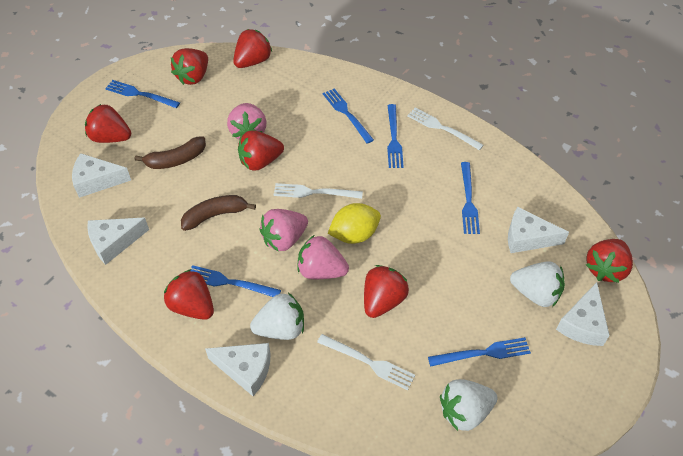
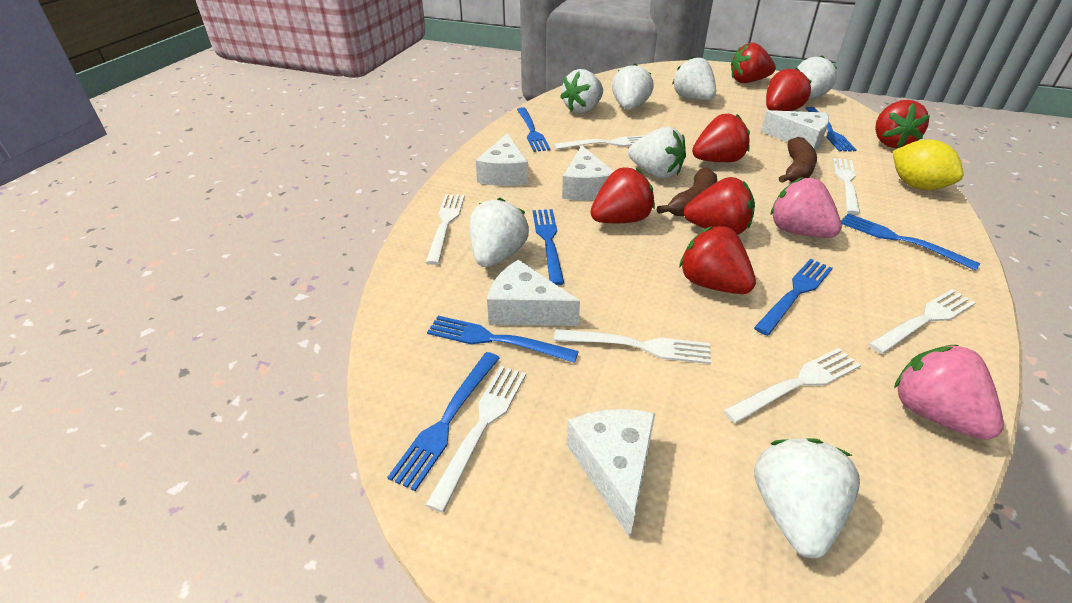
blue fork: 6 -> 7
pink strawberry: 3 -> 2
white fork: 3 -> 7
white strawberry: 3 -> 7

